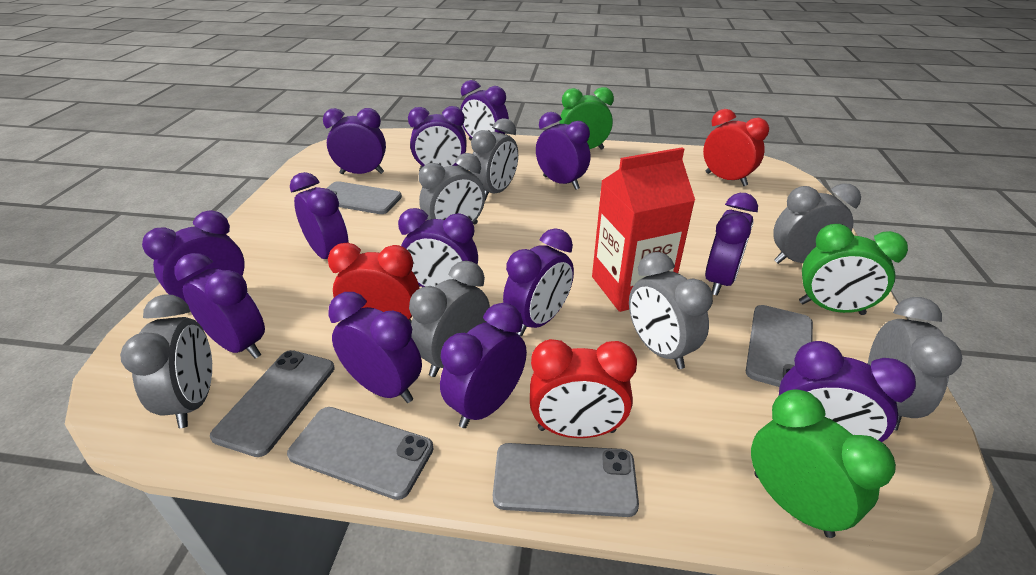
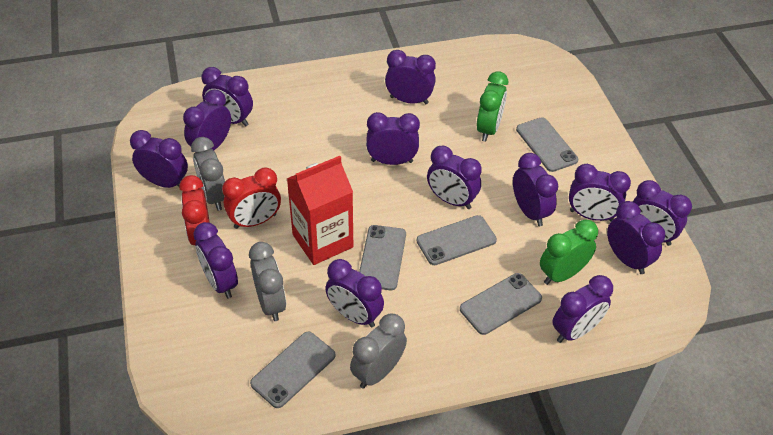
green clock: 3 -> 2
grey clock: 7 -> 3
red clock: 3 -> 2

